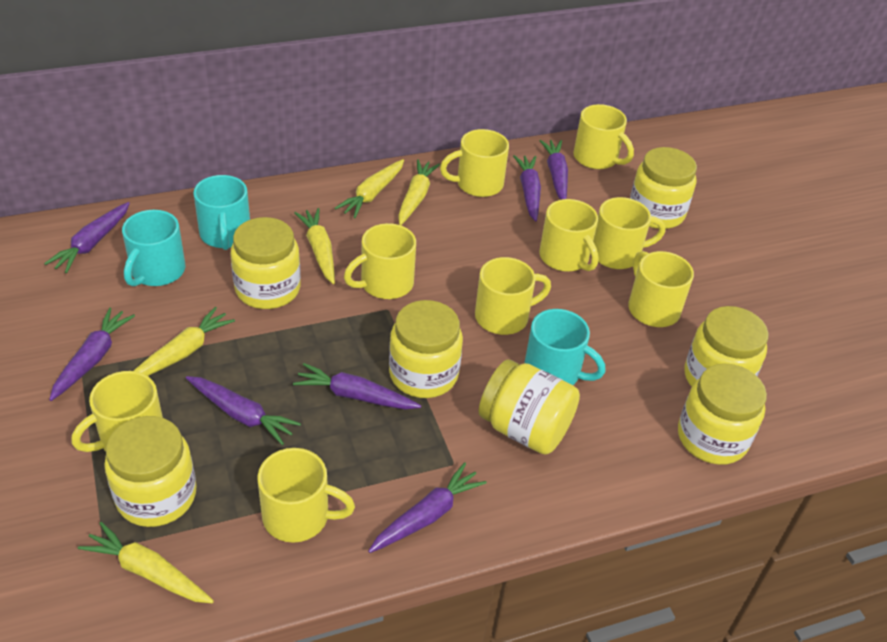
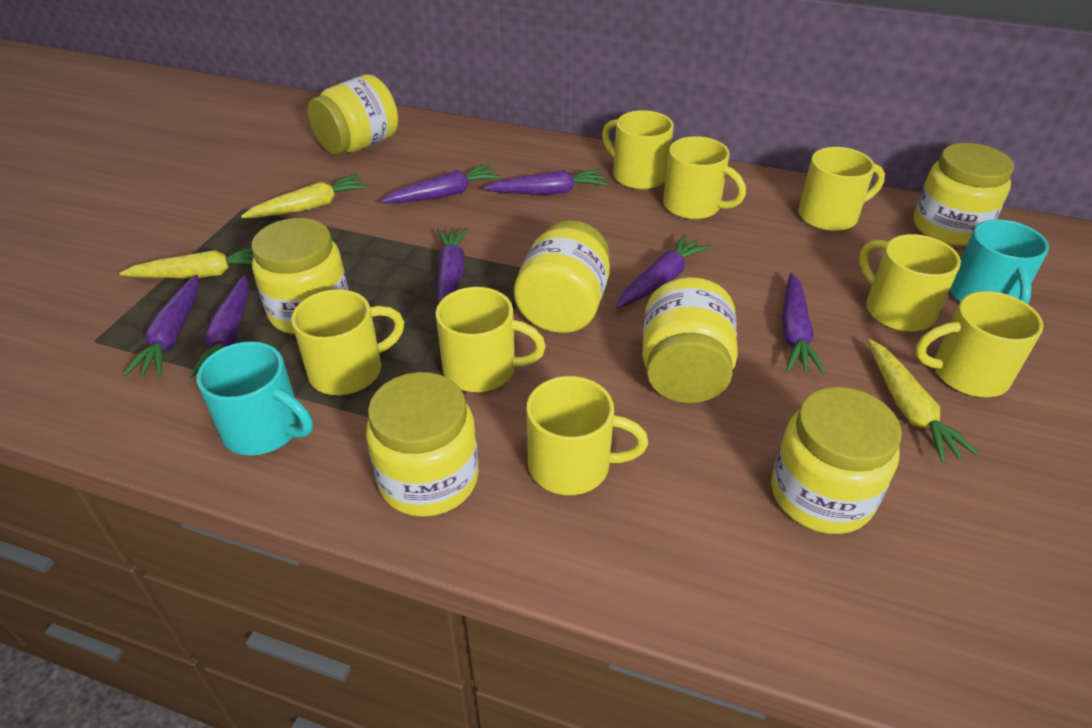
turquoise mug: 3 -> 2
yellow carrot: 5 -> 3
yellow mug: 9 -> 8

